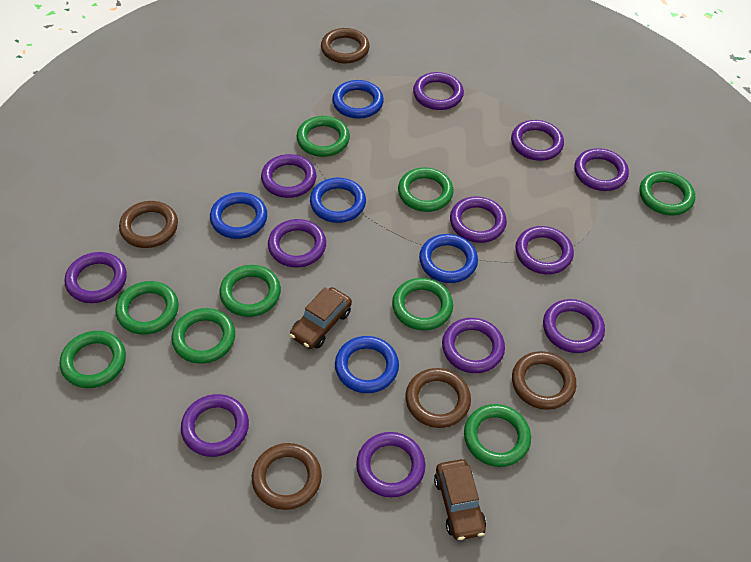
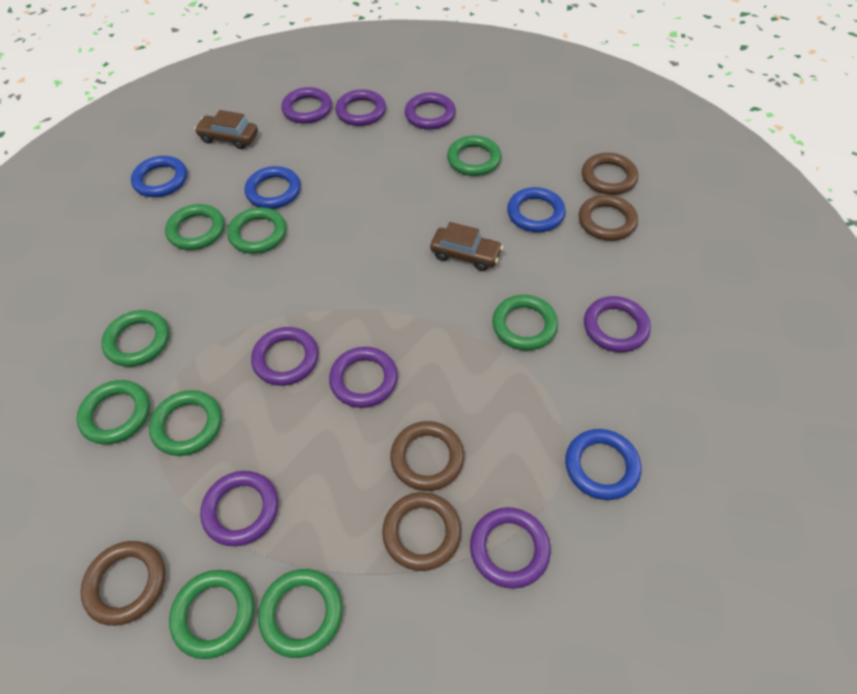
blue ring: 5 -> 4
purple ring: 12 -> 8

